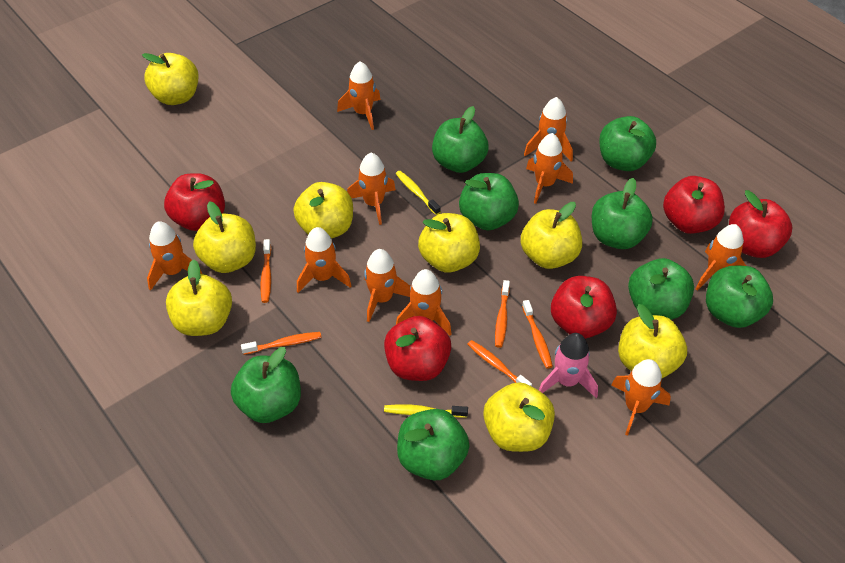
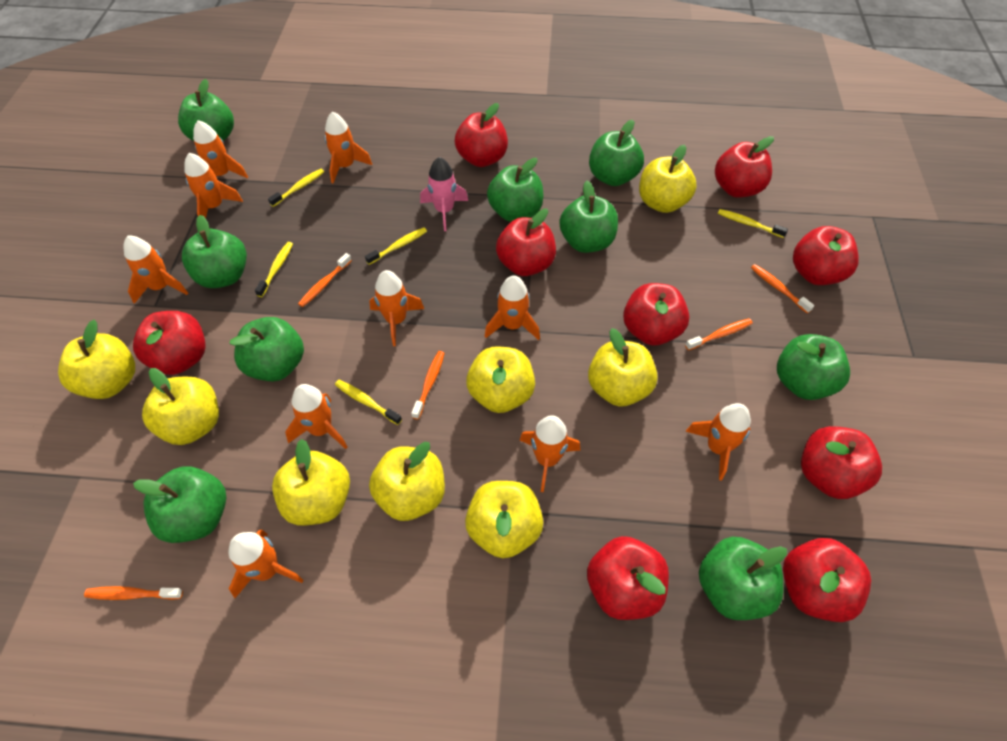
green apple: 8 -> 9
red apple: 5 -> 9
yellow toothbrush: 2 -> 5

